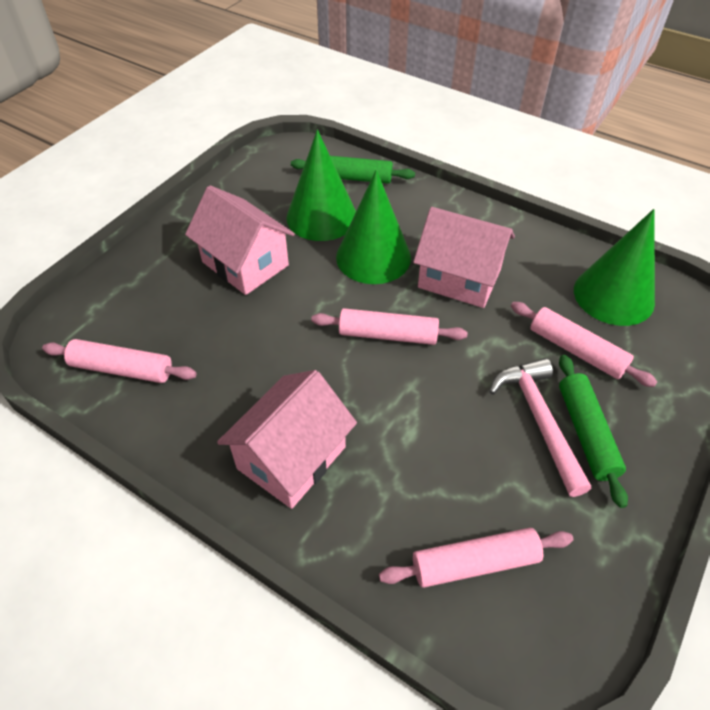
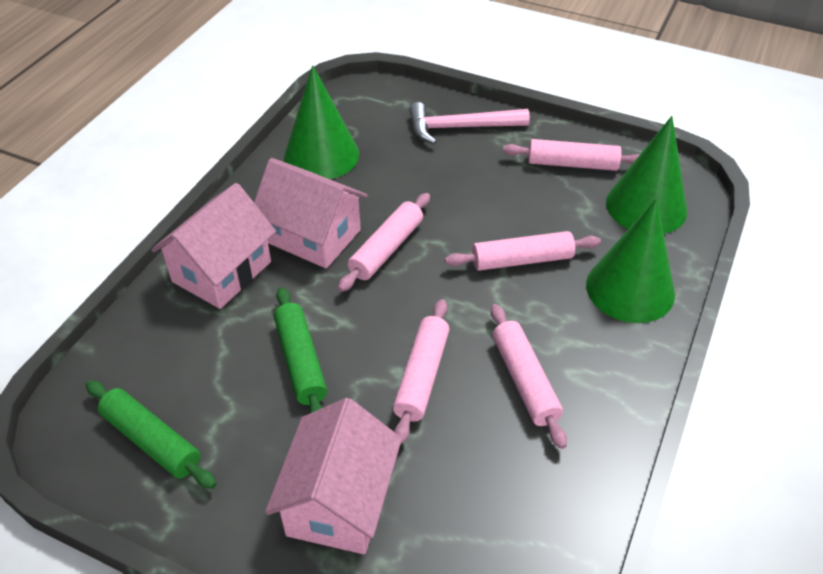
pink rolling pin: 4 -> 5

